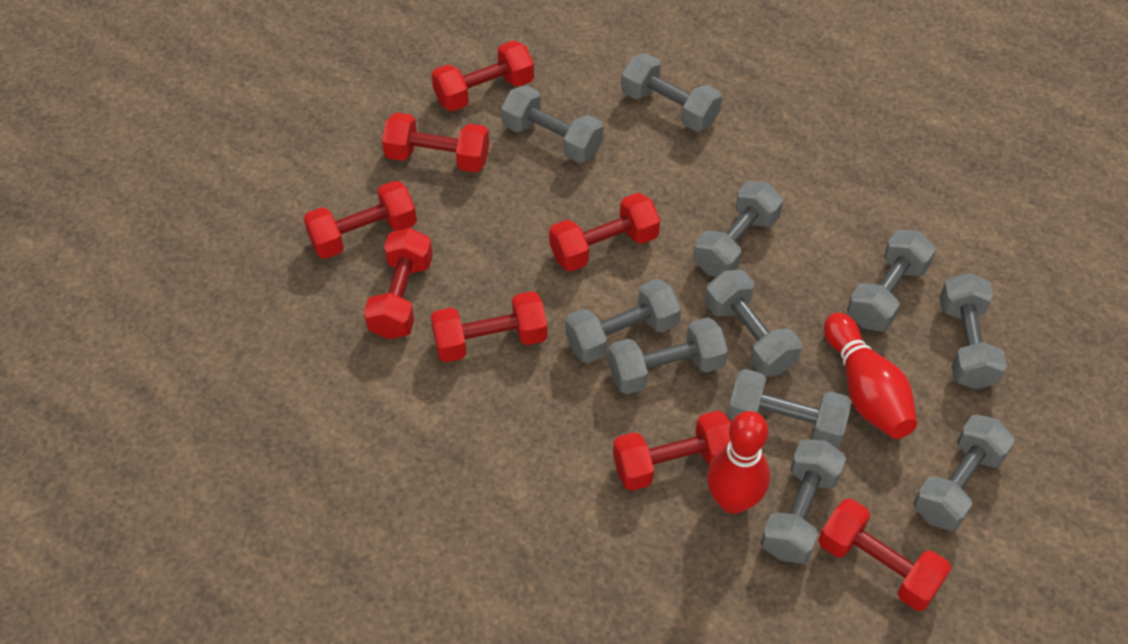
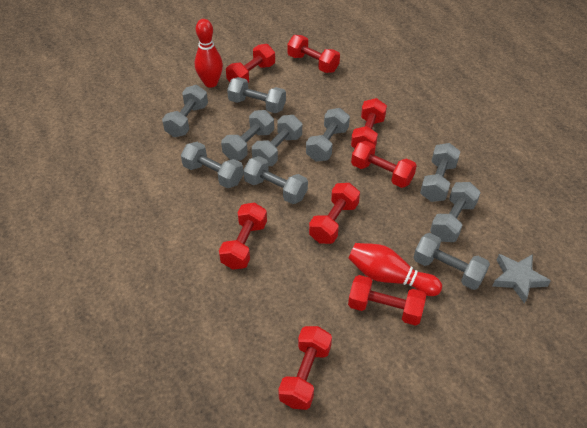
grey dumbbell: 11 -> 10
grey star: 0 -> 1

